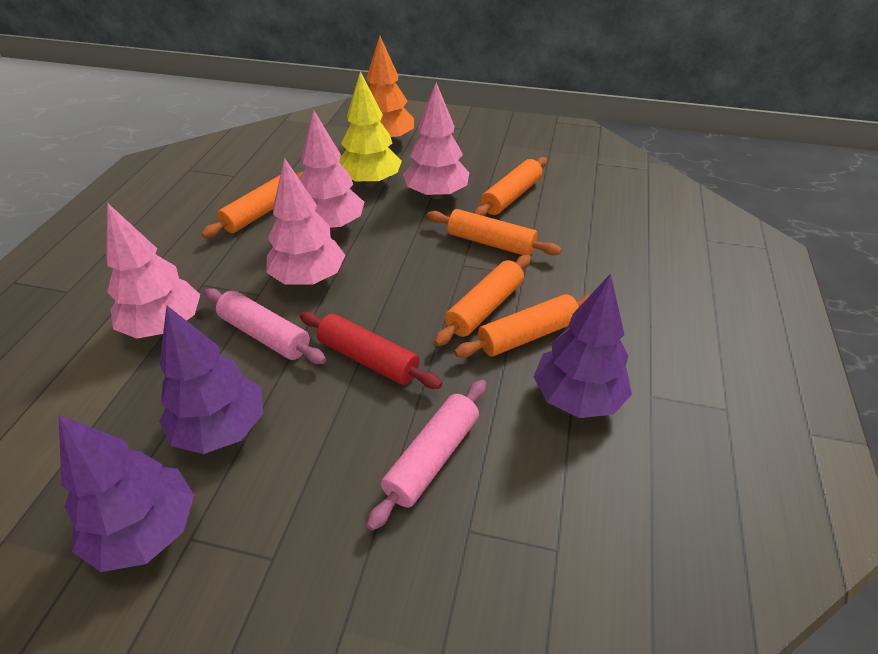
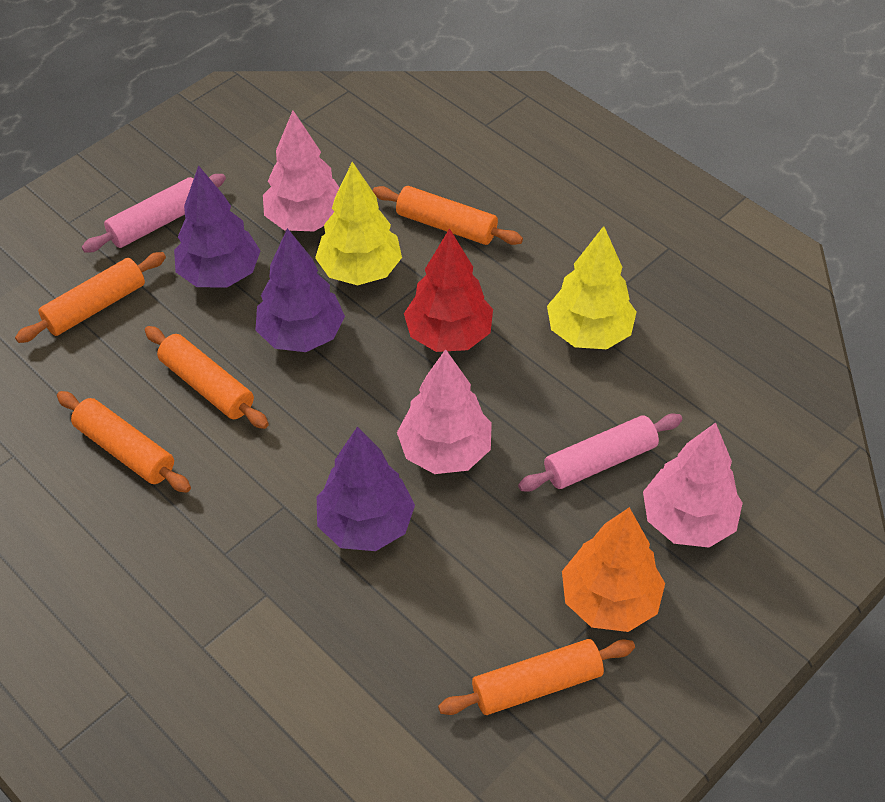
pink tree: 4 -> 3
red rolling pin: 1 -> 0
red tree: 0 -> 1
yellow tree: 1 -> 2

